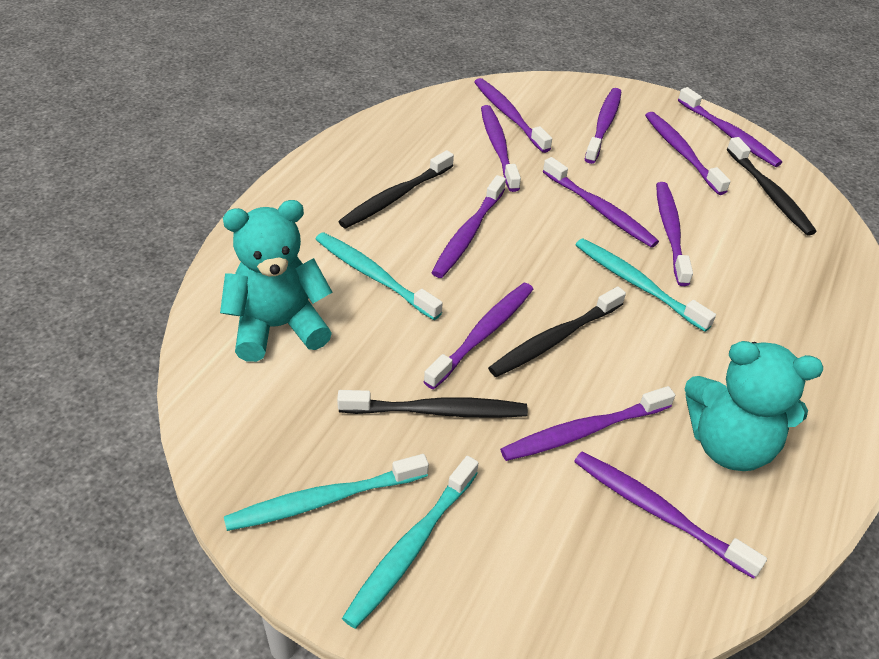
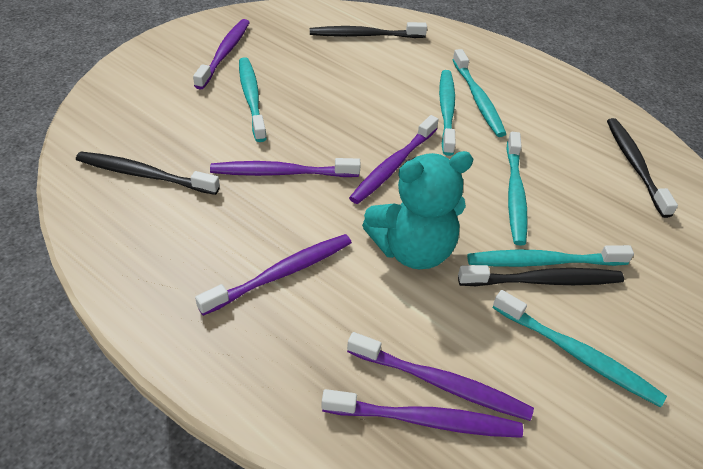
purple toothbrush: 11 -> 6
turquoise teddy bear: 2 -> 1
turquoise toothbrush: 4 -> 6

